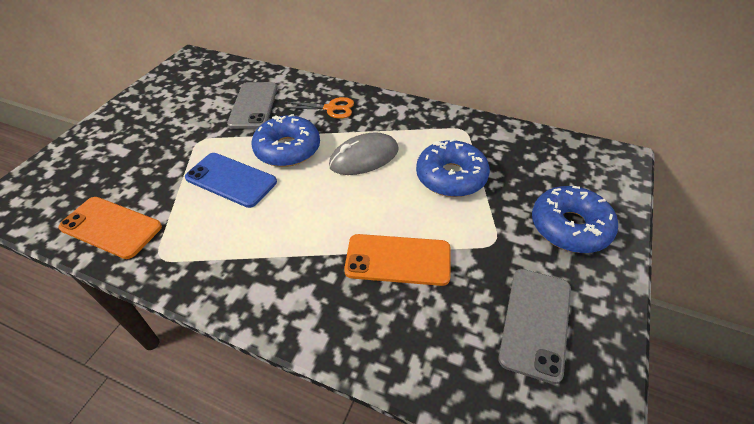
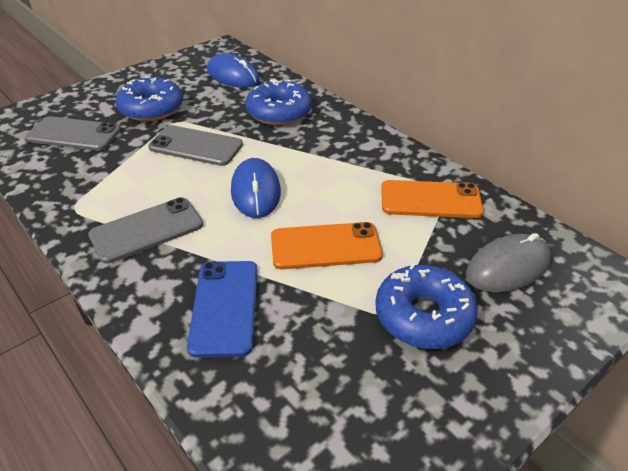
blue mouse: 0 -> 2
grey phone: 2 -> 3
orange scissors: 1 -> 0

